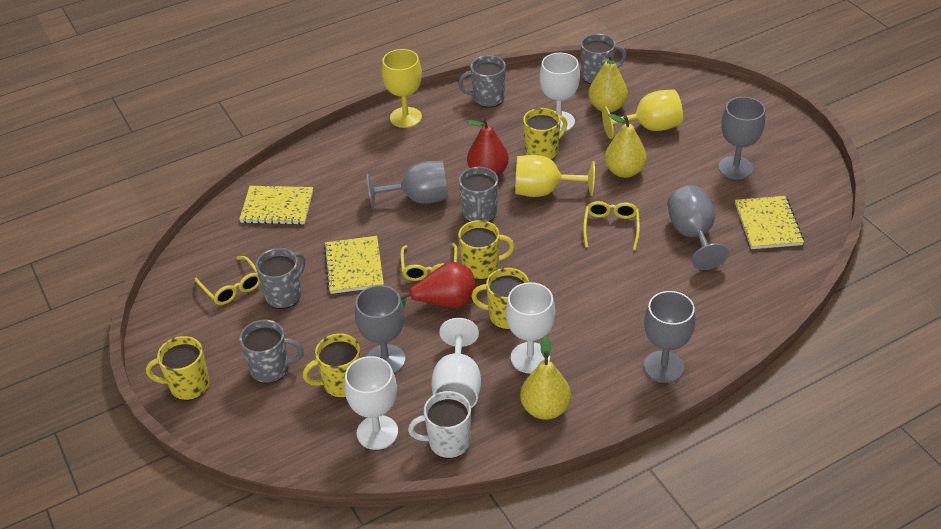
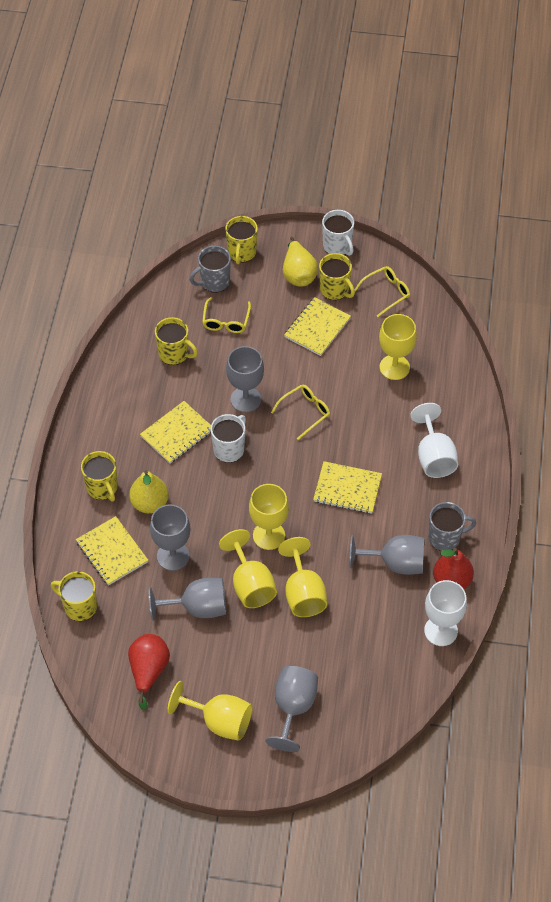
grey mug: 5 -> 2
white goblet: 4 -> 2
white mug: 1 -> 2
yellow goblet: 3 -> 5
yellow notebook: 3 -> 4
yellow pear: 3 -> 2

